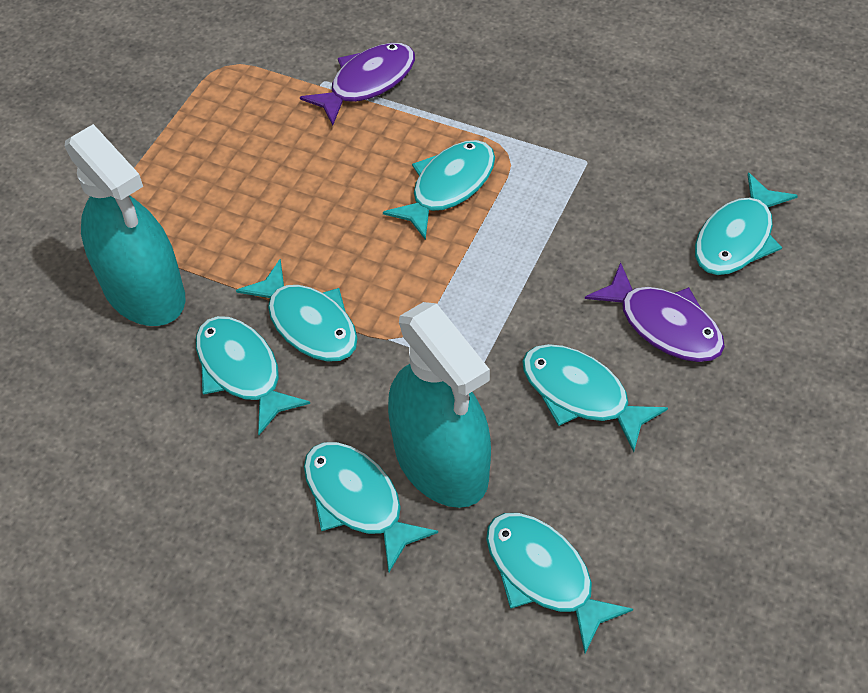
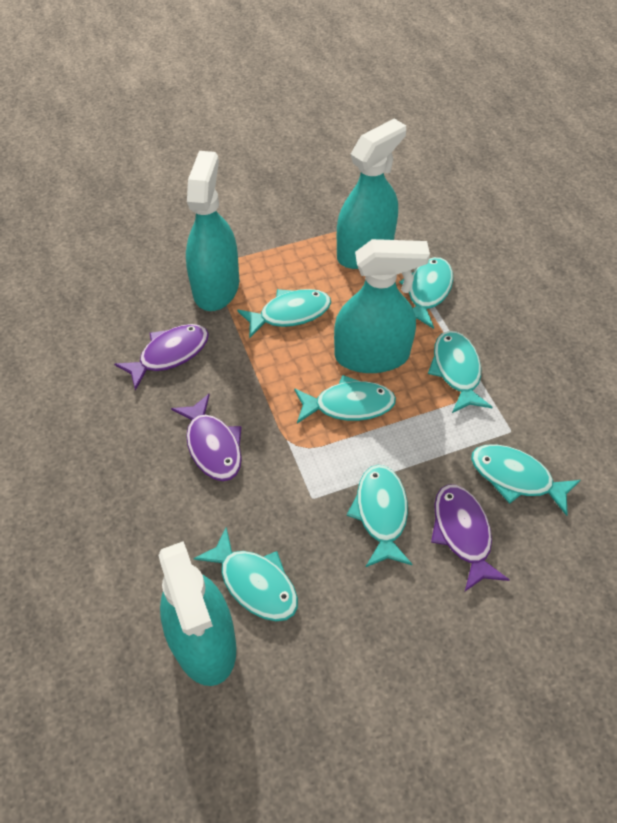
purple fish: 2 -> 3
turquoise spray bottle: 2 -> 4

